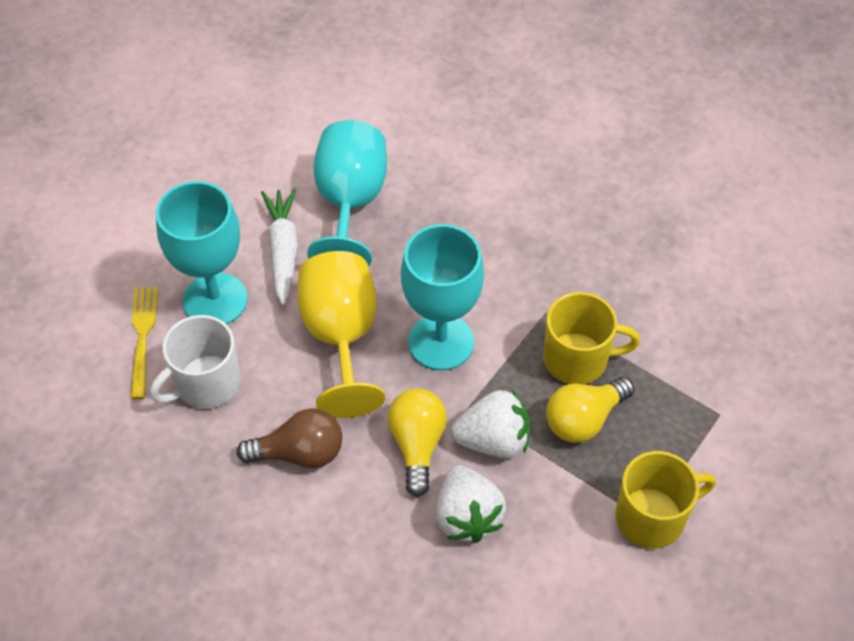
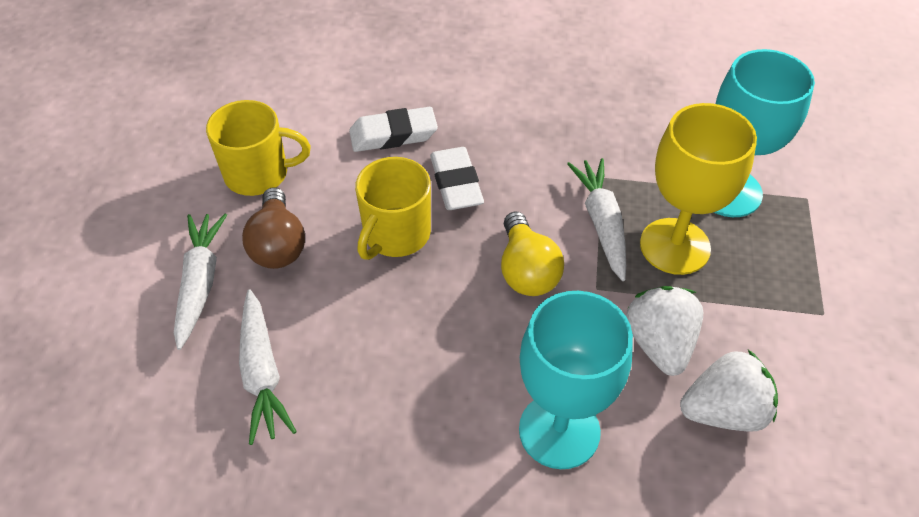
turquoise goblet: 3 -> 2
white carrot: 1 -> 3
white eraser: 0 -> 2
white mug: 1 -> 0
yellow fork: 1 -> 0
yellow light bulb: 2 -> 1

